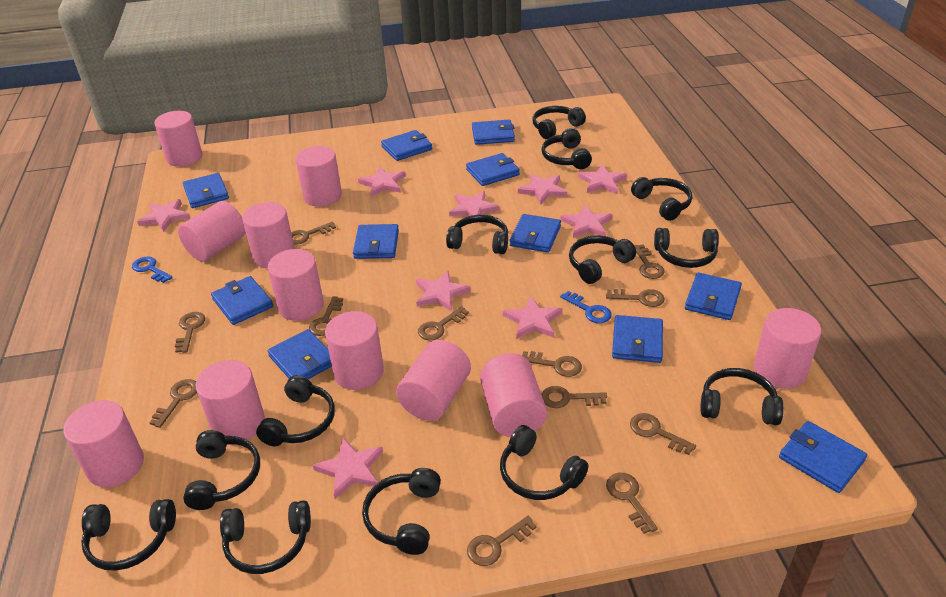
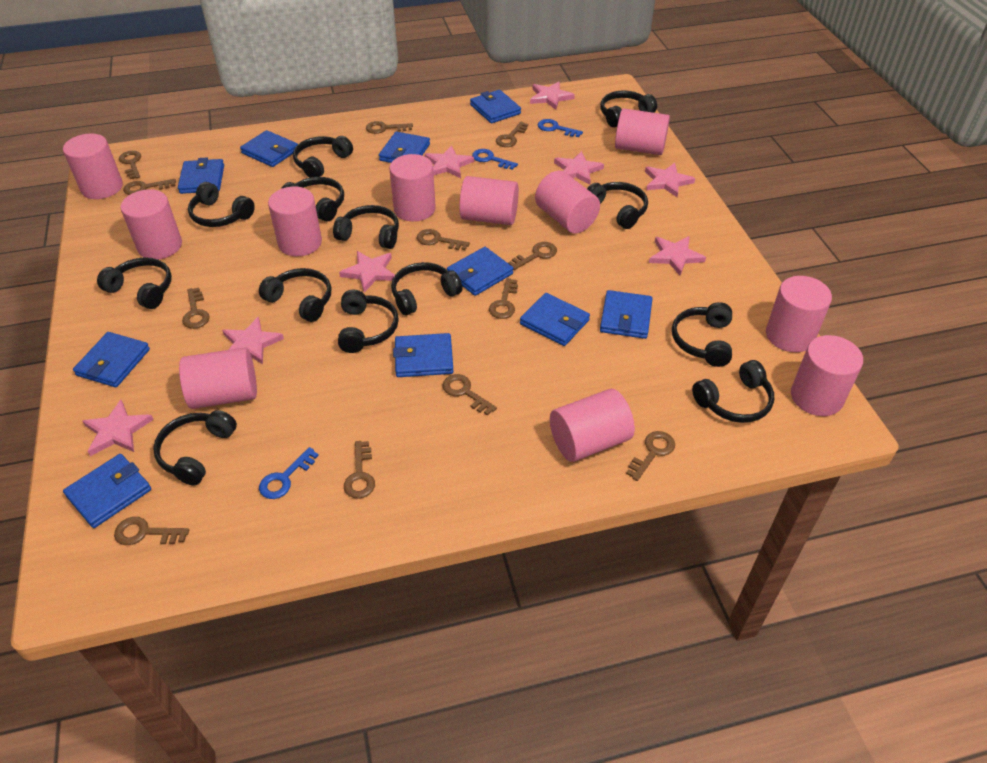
blue key: 2 -> 3
blue wallet: 11 -> 10
pink star: 9 -> 8

